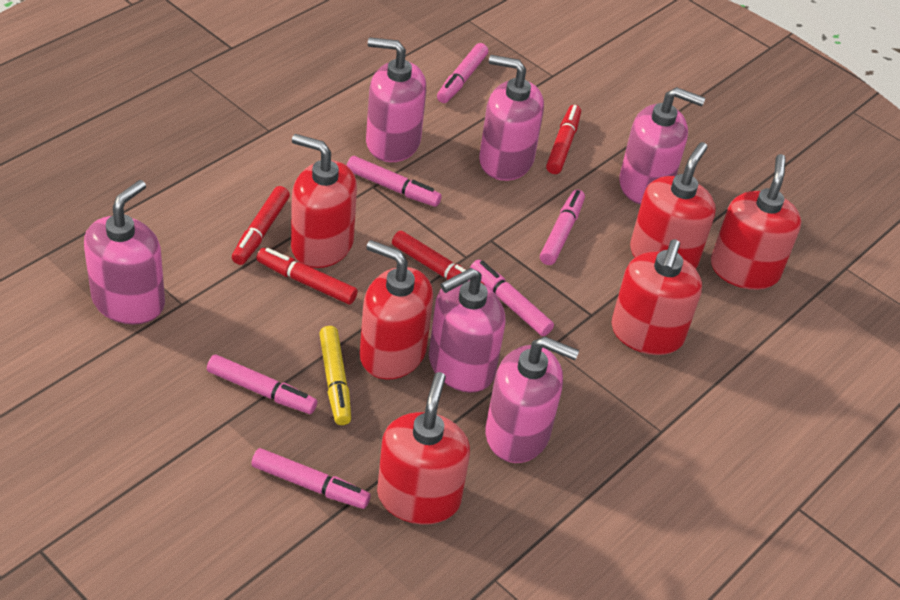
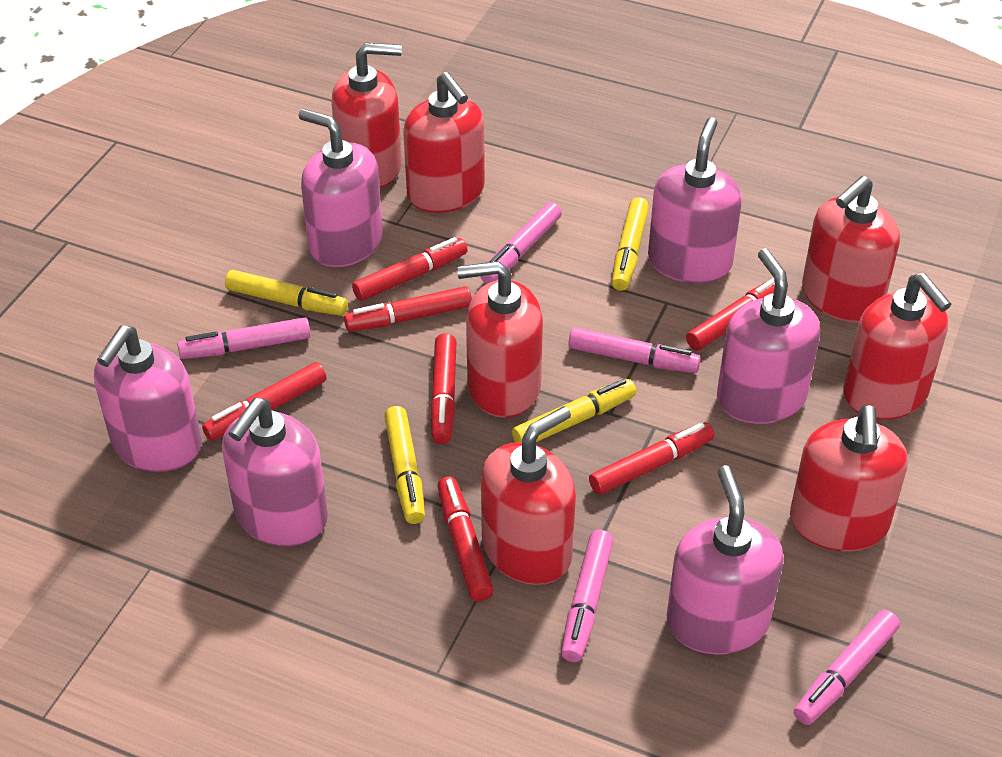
pink marker: 6 -> 5
red marker: 4 -> 7
red soap dispenser: 6 -> 7
yellow marker: 1 -> 4

